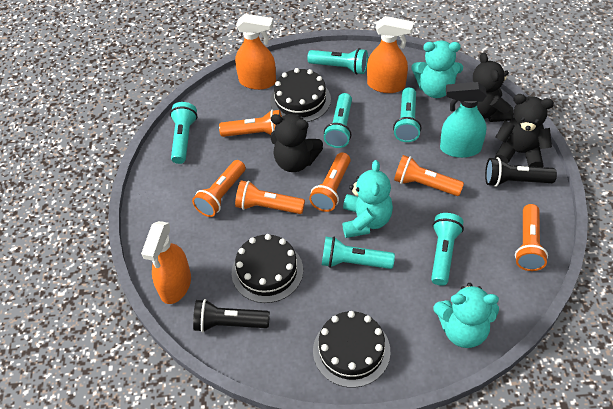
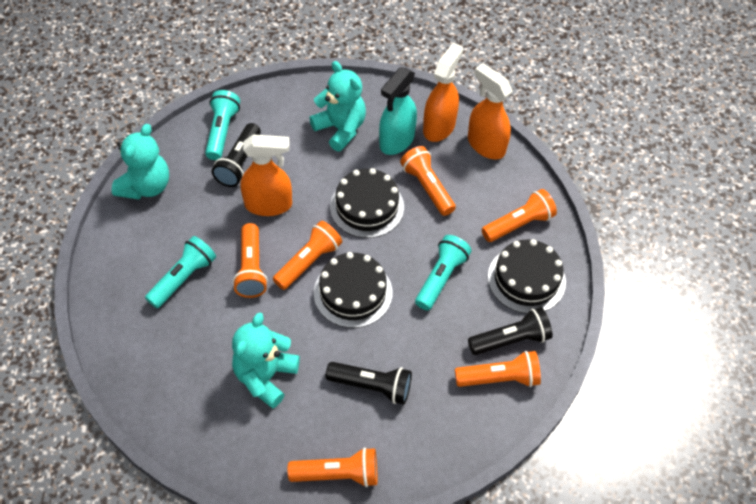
black flashlight: 2 -> 3
black teddy bear: 3 -> 0
turquoise flashlight: 6 -> 3

